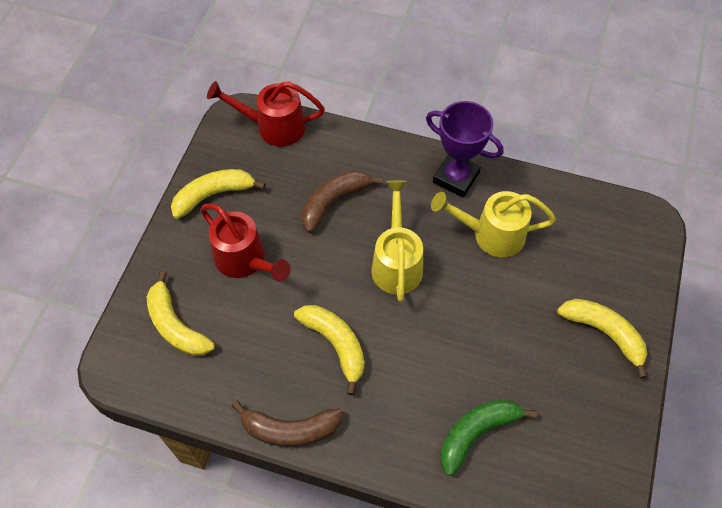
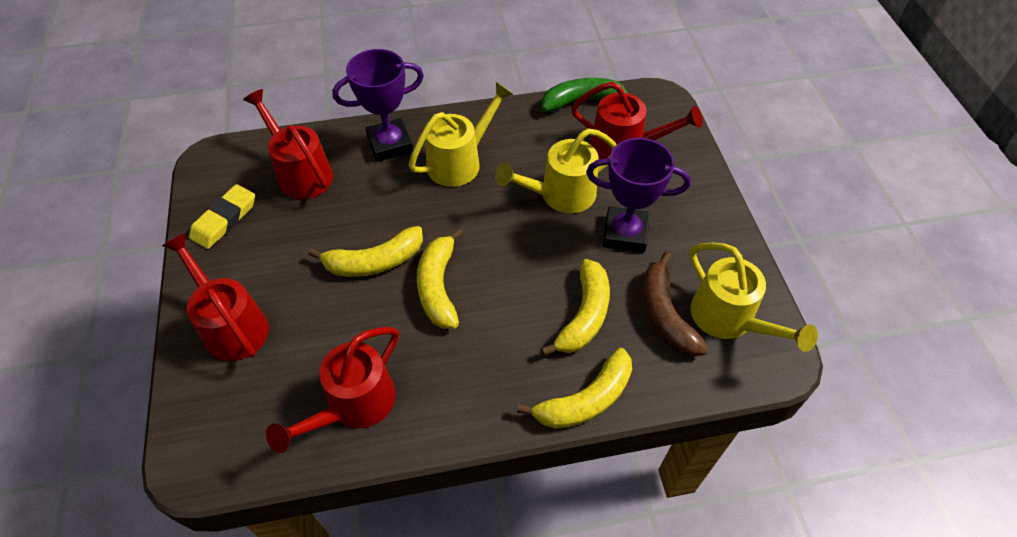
brown banana: 2 -> 1
purple trophy: 1 -> 2
red watering can: 2 -> 4
yellow eraser: 0 -> 1
yellow watering can: 2 -> 3

